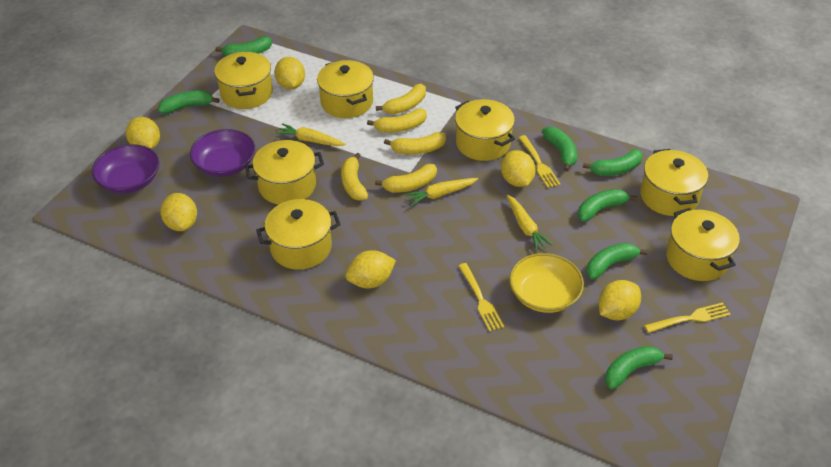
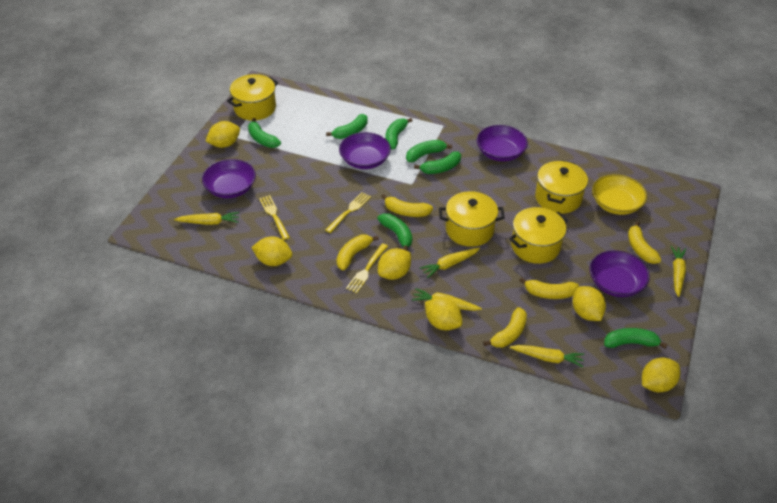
purple bowl: 2 -> 4
yellow carrot: 3 -> 5
yellow pot: 7 -> 4

